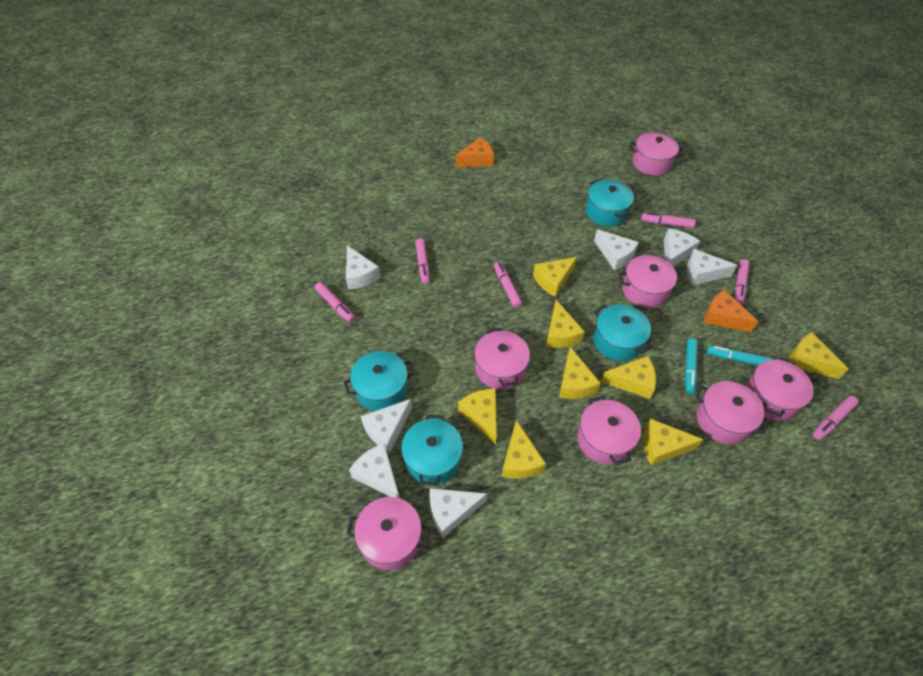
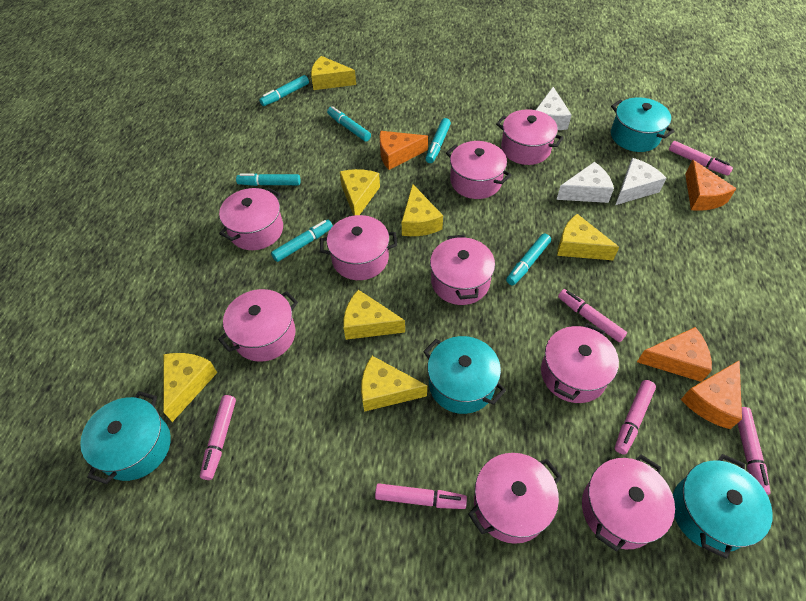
orange cheese: 2 -> 4
pink pot: 7 -> 9
turquoise marker: 2 -> 6
white cheese: 7 -> 3
yellow cheese: 8 -> 7

